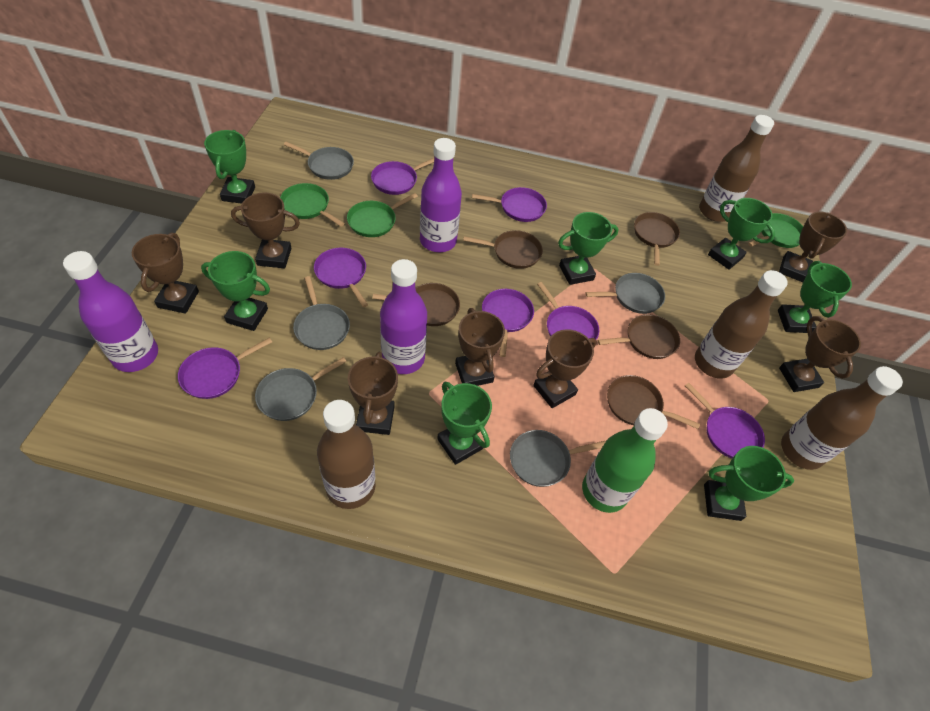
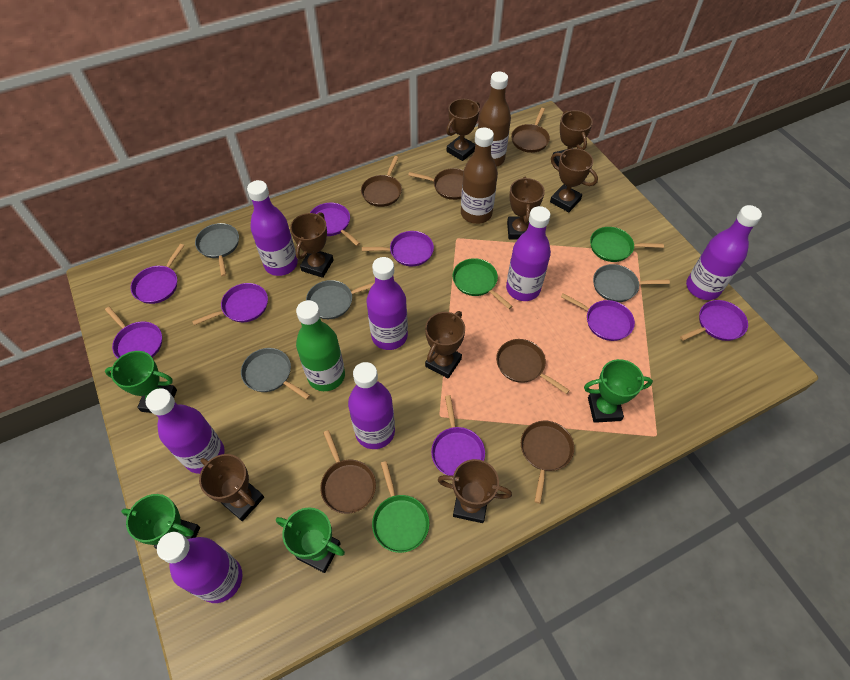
brown bottle: 4 -> 2
brown pan: 5 -> 6
brown trophy: 7 -> 8
green trophy: 7 -> 4
grey pan: 5 -> 4
purple bottle: 3 -> 7
purple pan: 7 -> 8

